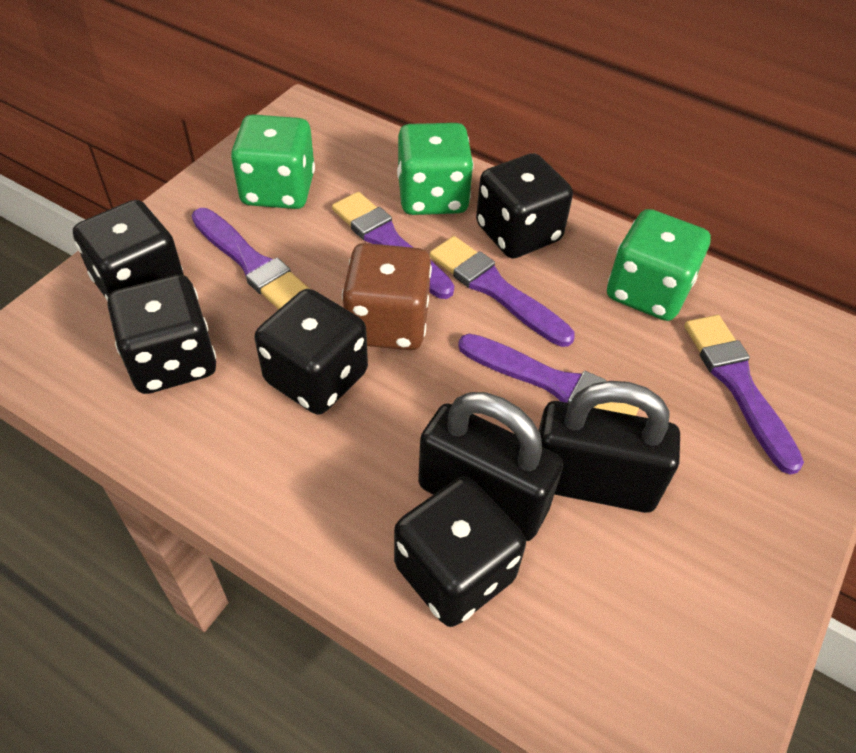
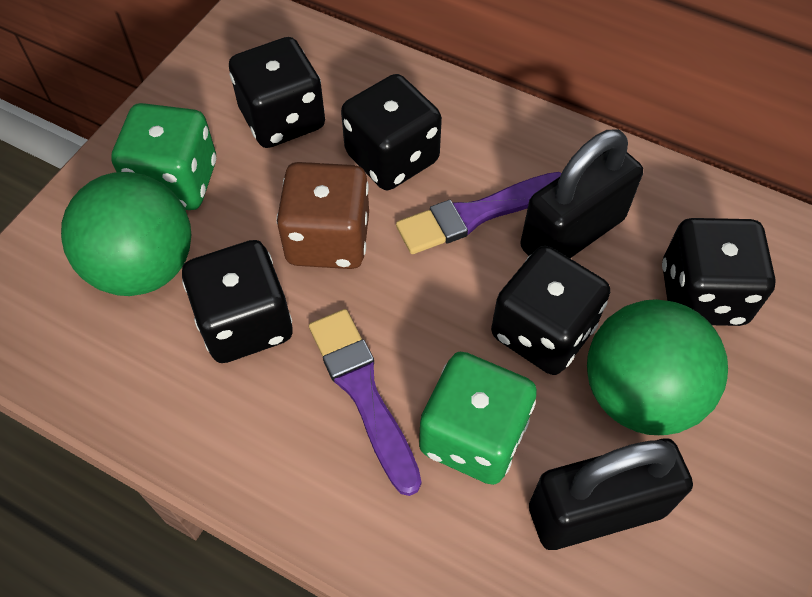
green ball: 0 -> 2
green dice: 3 -> 2
purple brush: 5 -> 2

